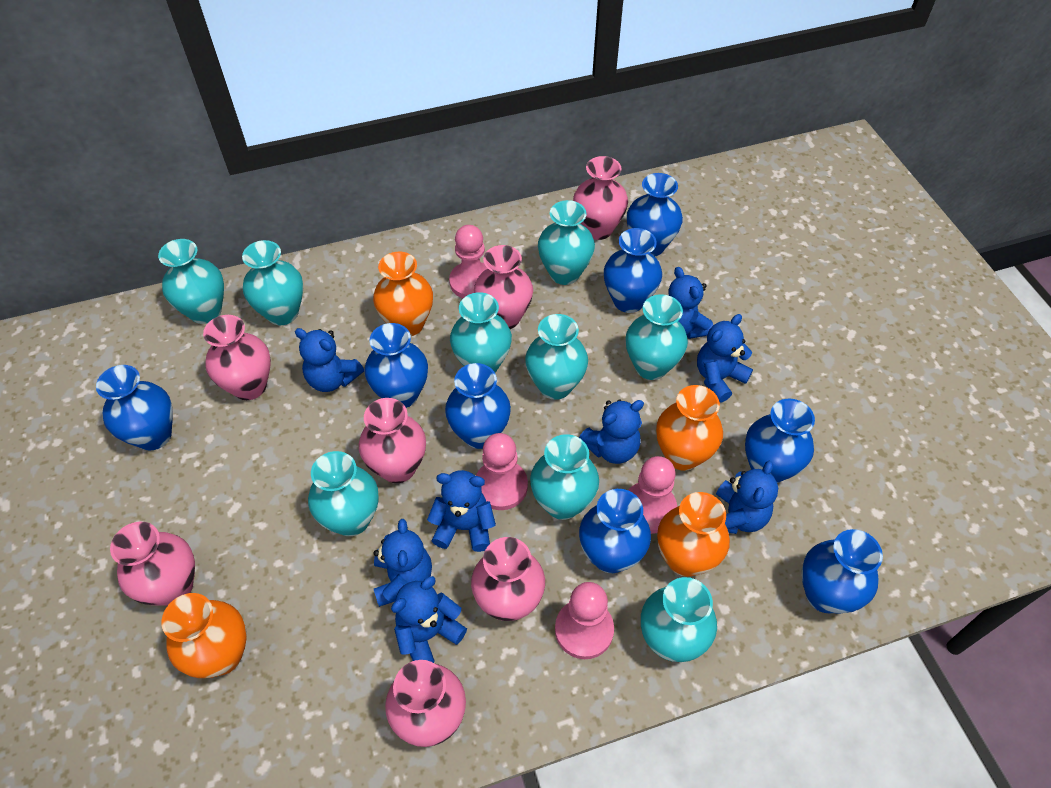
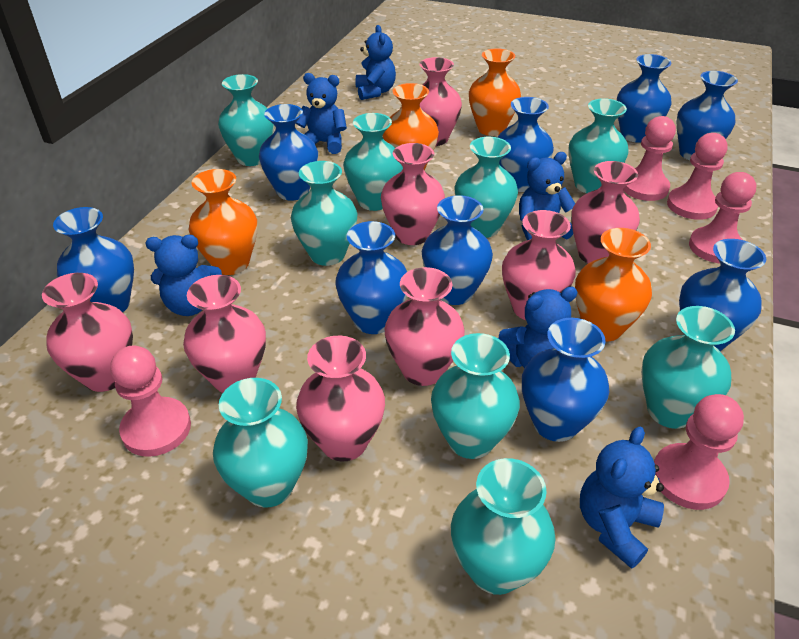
blue teddy bear: 8 -> 6
blue vase: 8 -> 9
pink pawn: 4 -> 5
pink vase: 7 -> 8

